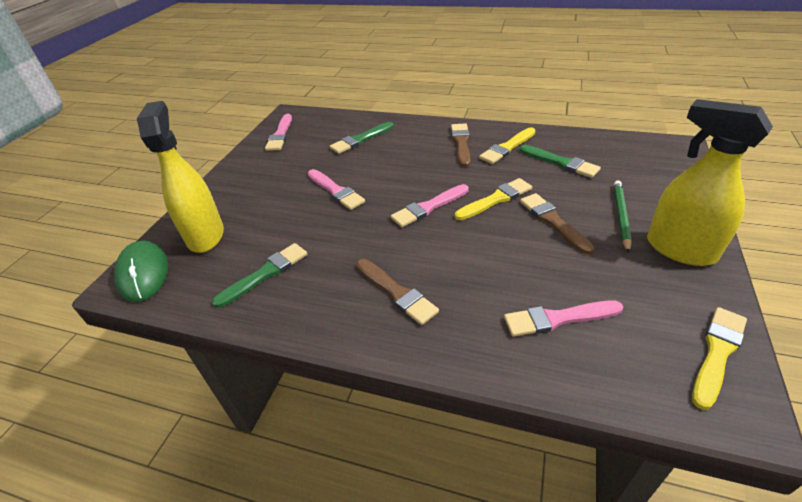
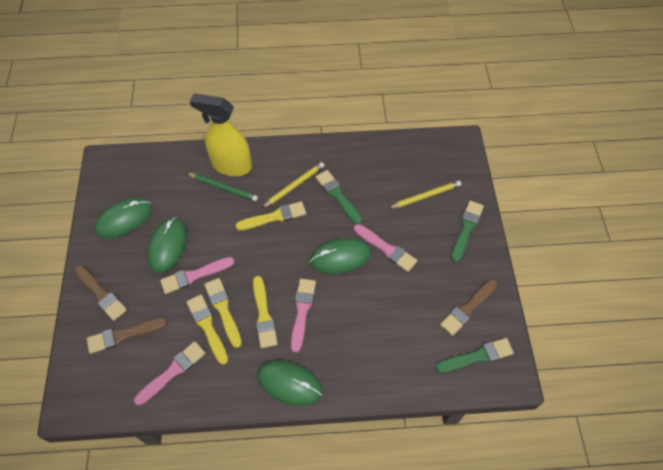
green mouse: 1 -> 4
yellow brush: 3 -> 4
yellow pencil: 0 -> 2
yellow spray bottle: 2 -> 1

